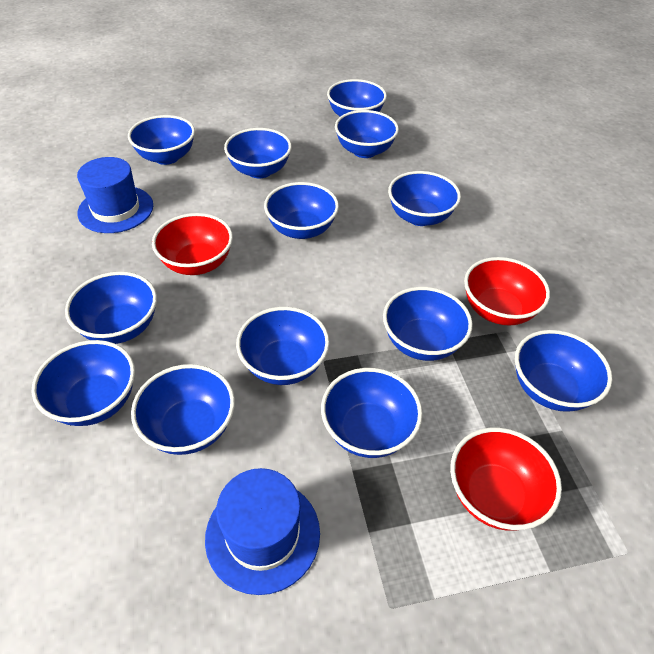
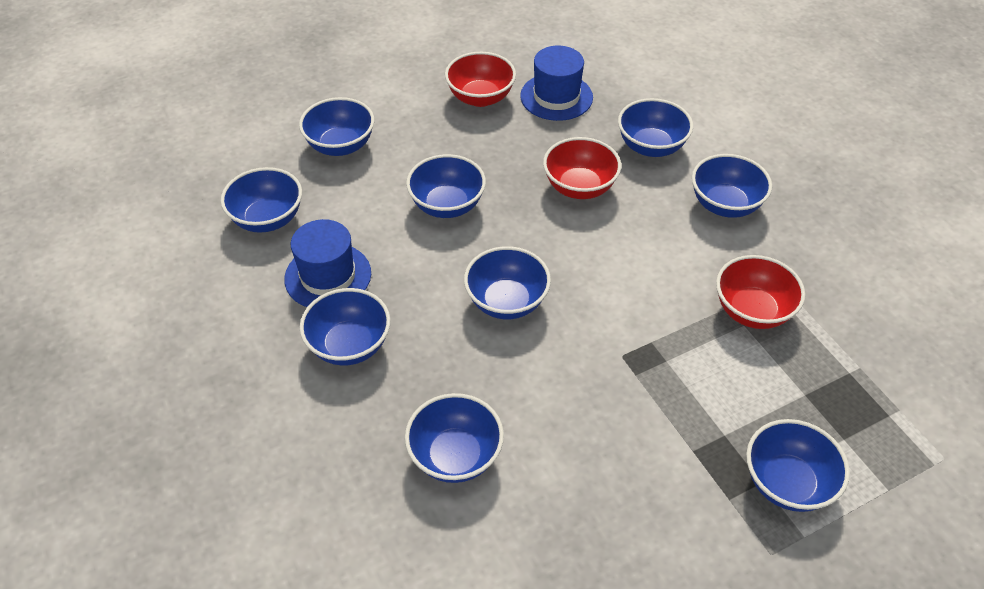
blue bowl: 13 -> 9

